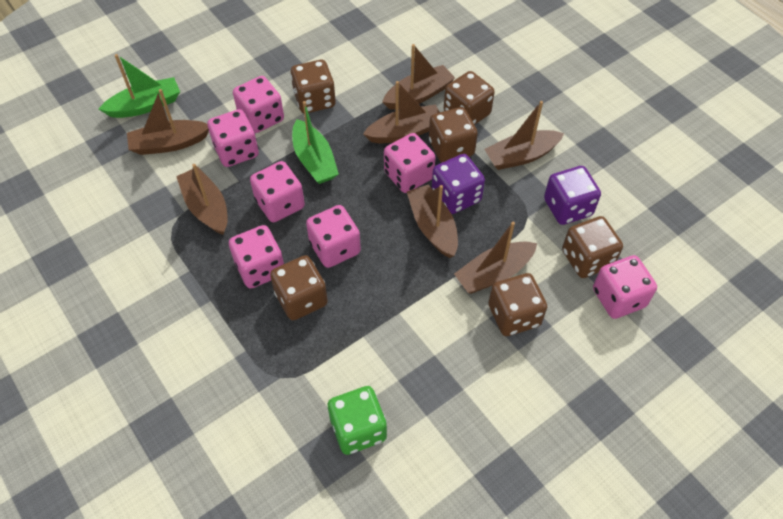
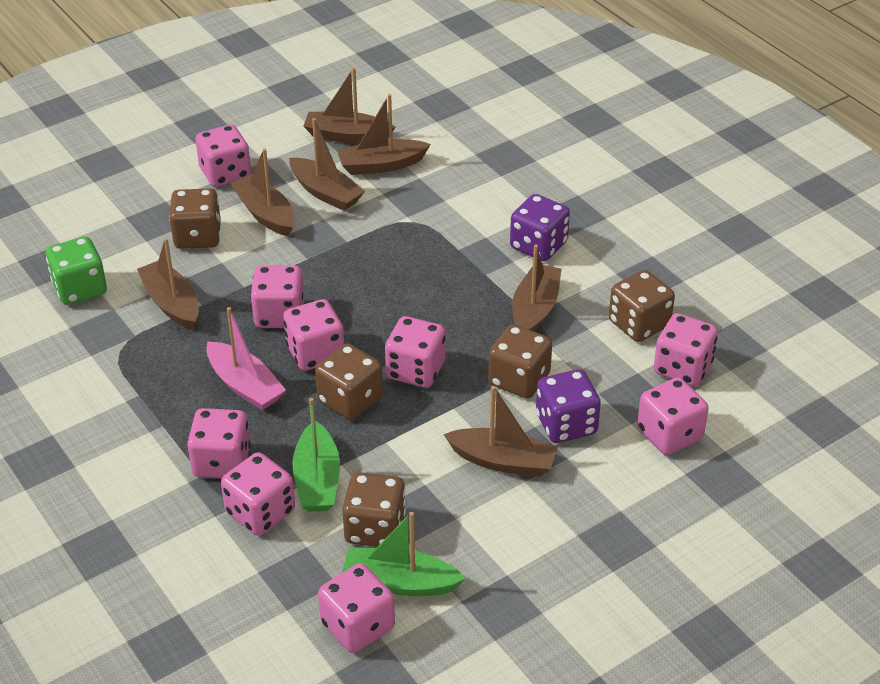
brown dice: 6 -> 5
pink boat: 0 -> 1
pink dice: 7 -> 9

